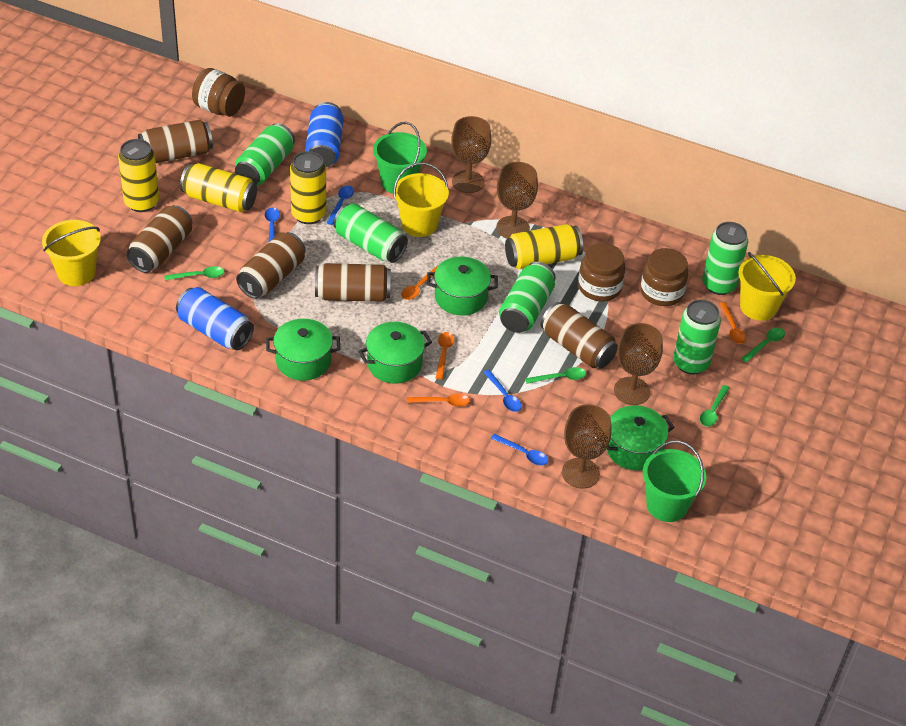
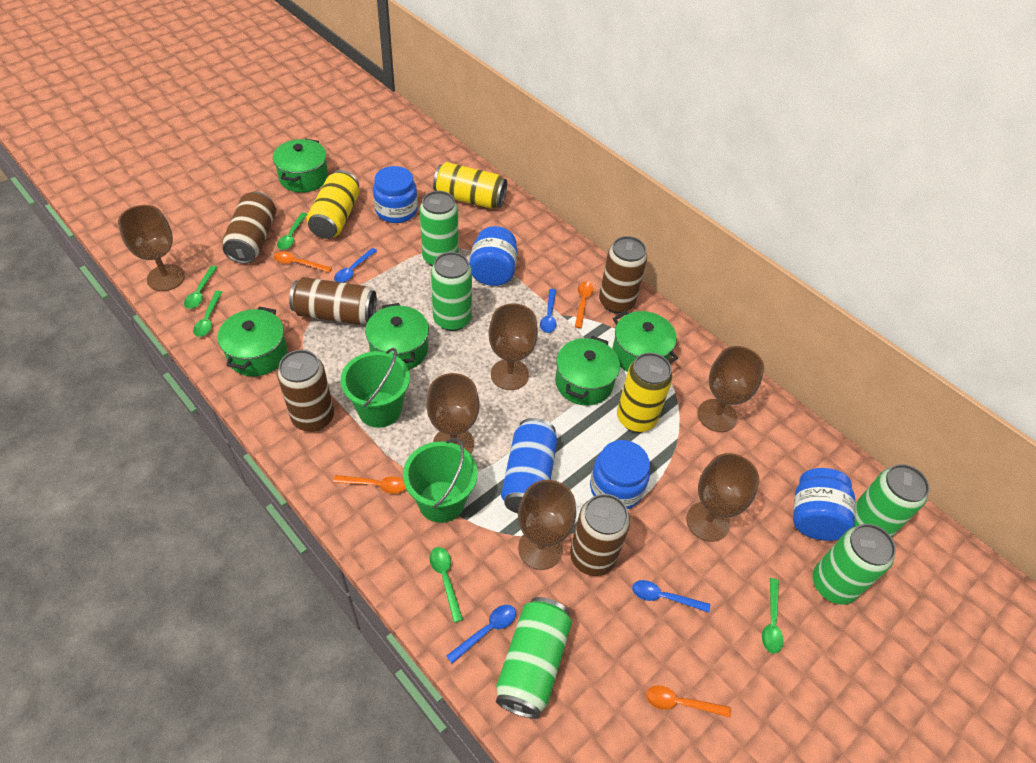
blue can: 2 -> 1
blue jar: 0 -> 4
brown goblet: 4 -> 6
brown jar: 3 -> 0
green pot: 4 -> 5
green spoon: 4 -> 5
yellow bucket: 3 -> 0
yellow can: 4 -> 3

